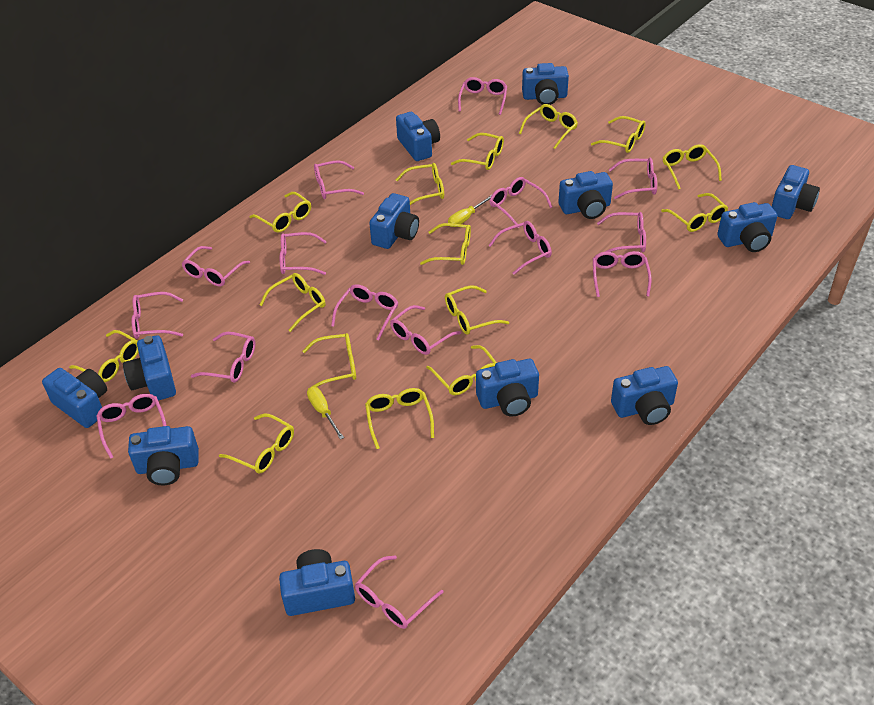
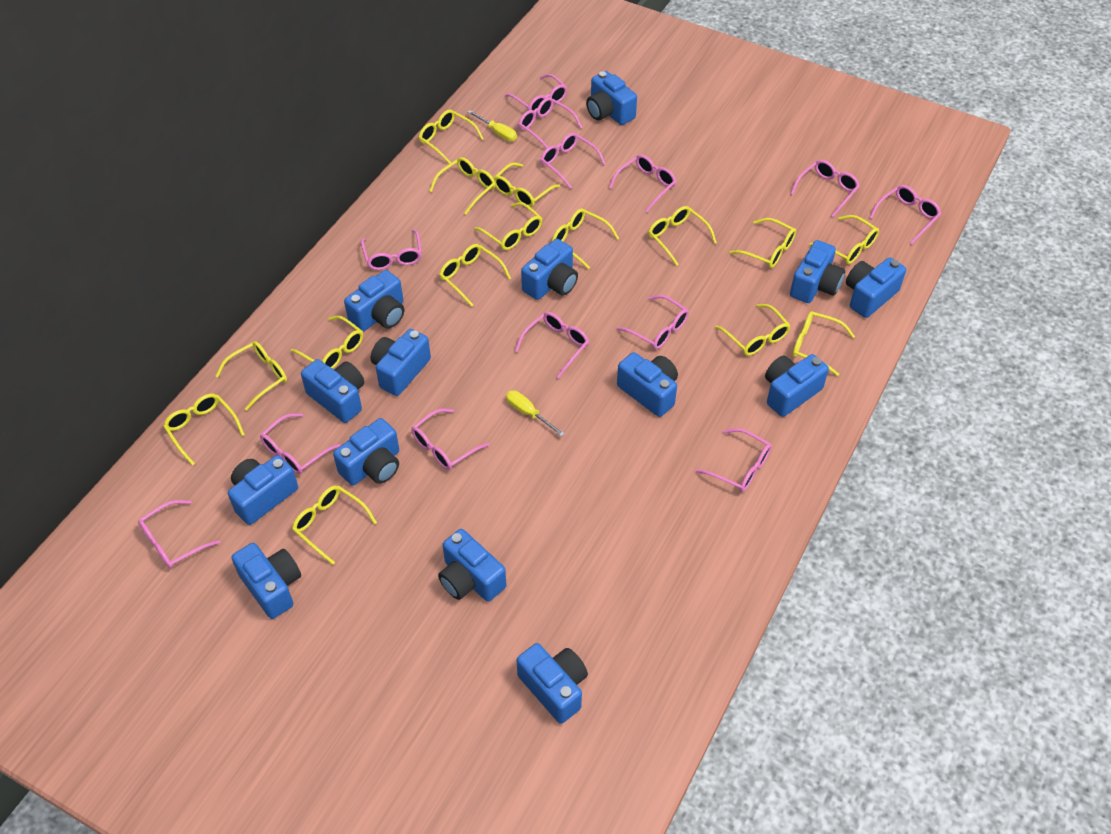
blue camera: 12 -> 14
pink glasses: 15 -> 13

